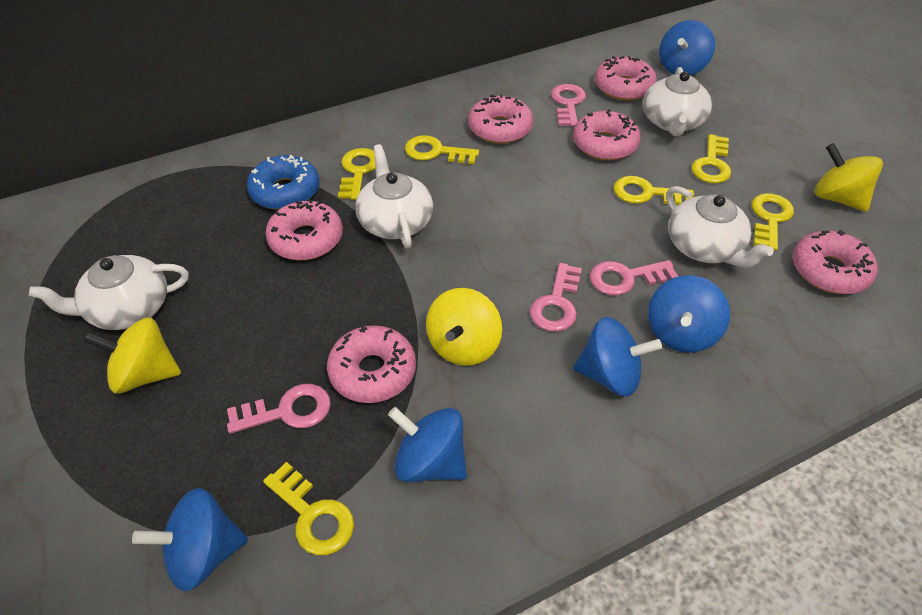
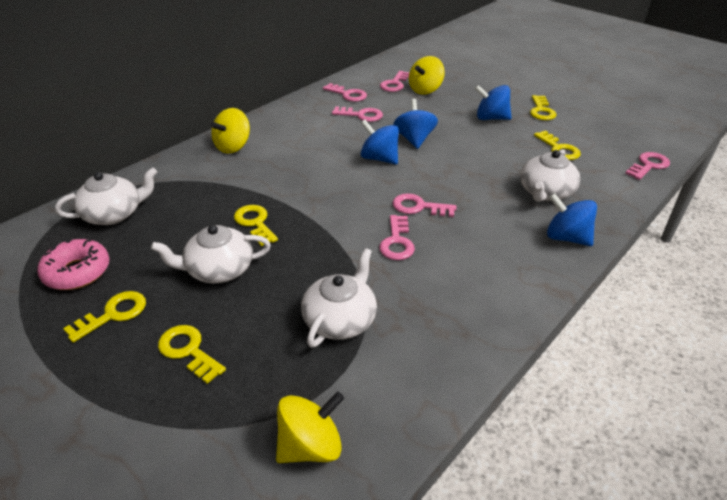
blue donut: 1 -> 0
blue spinning top: 5 -> 4
pink donut: 6 -> 1
pink key: 4 -> 6
yellow key: 6 -> 5

